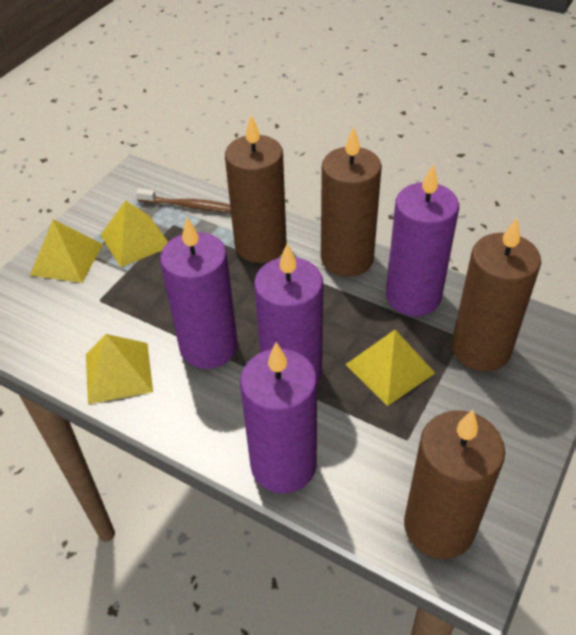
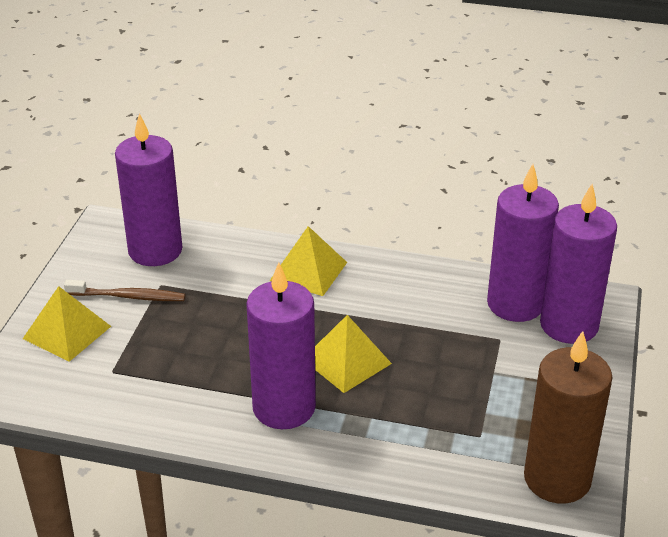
brown candle: 4 -> 1
yellow pyramid: 4 -> 3

